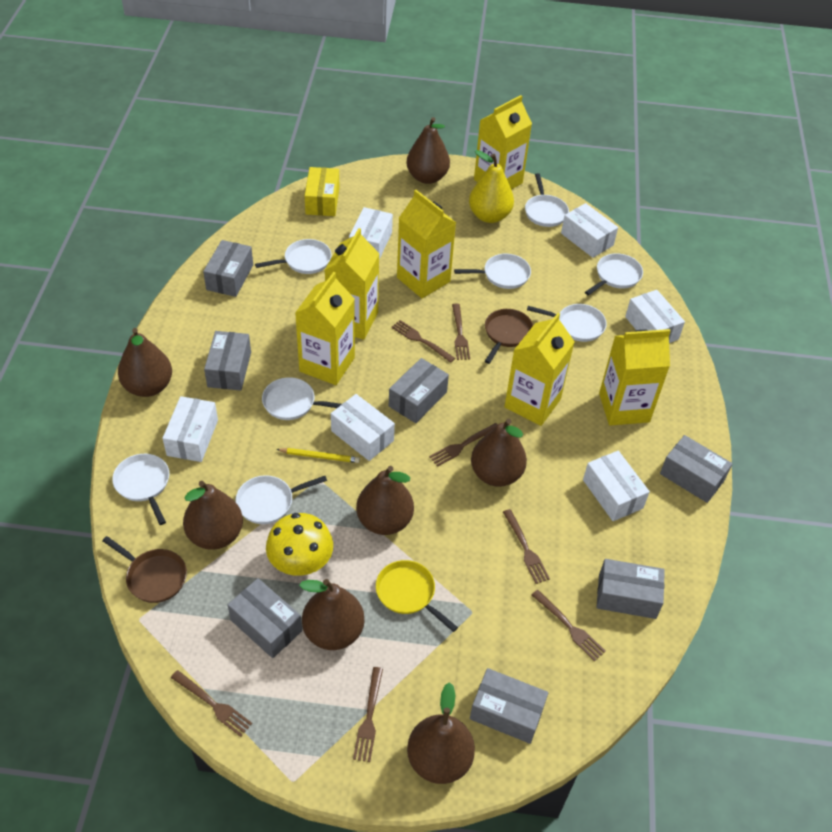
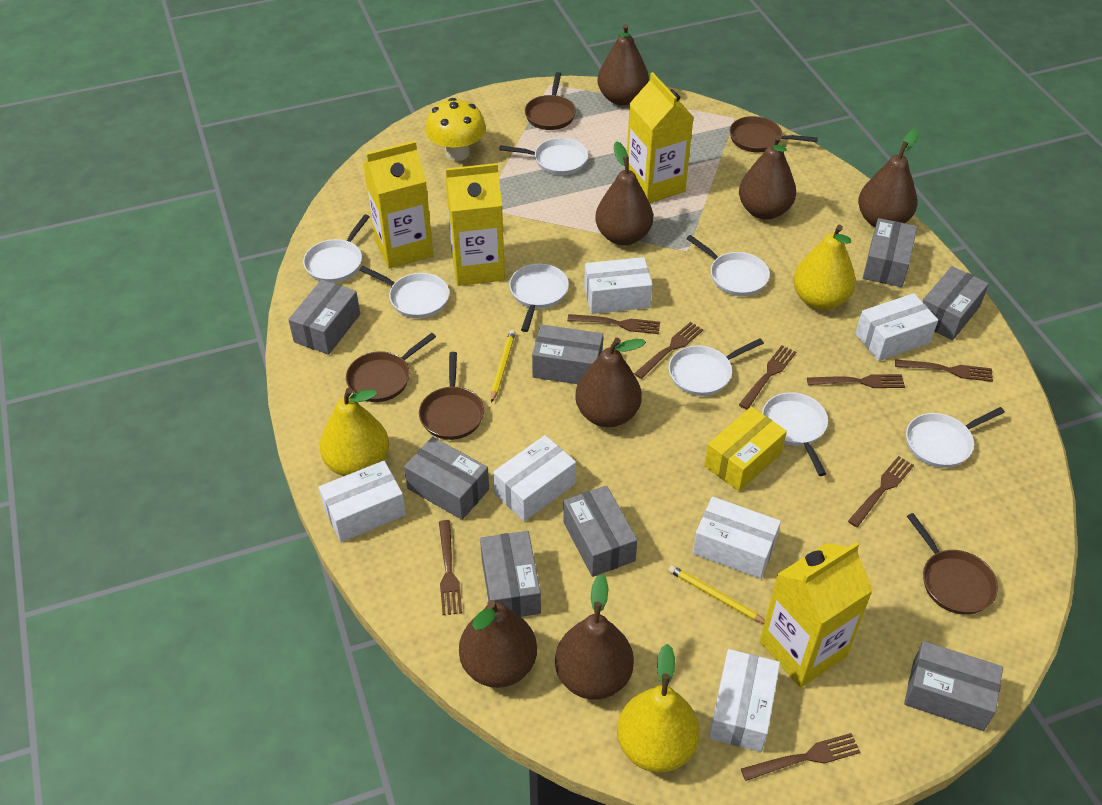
brown fork: 7 -> 8
brown pan: 2 -> 5
grey box: 7 -> 8
yellow carton: 6 -> 4
yellow pan: 1 -> 0
yellow pear: 1 -> 3
yellow pencil: 1 -> 2

